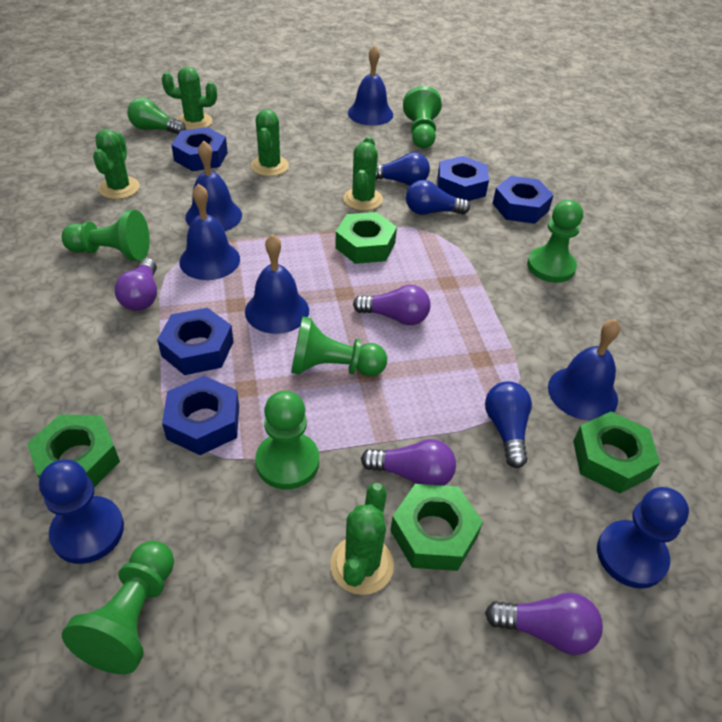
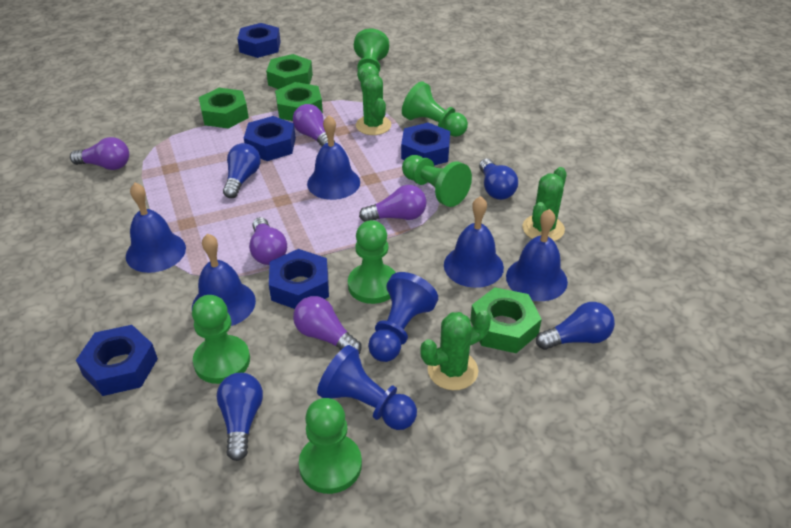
blue light bulb: 3 -> 4
green cactus: 5 -> 3
green light bulb: 1 -> 0
purple light bulb: 4 -> 5

